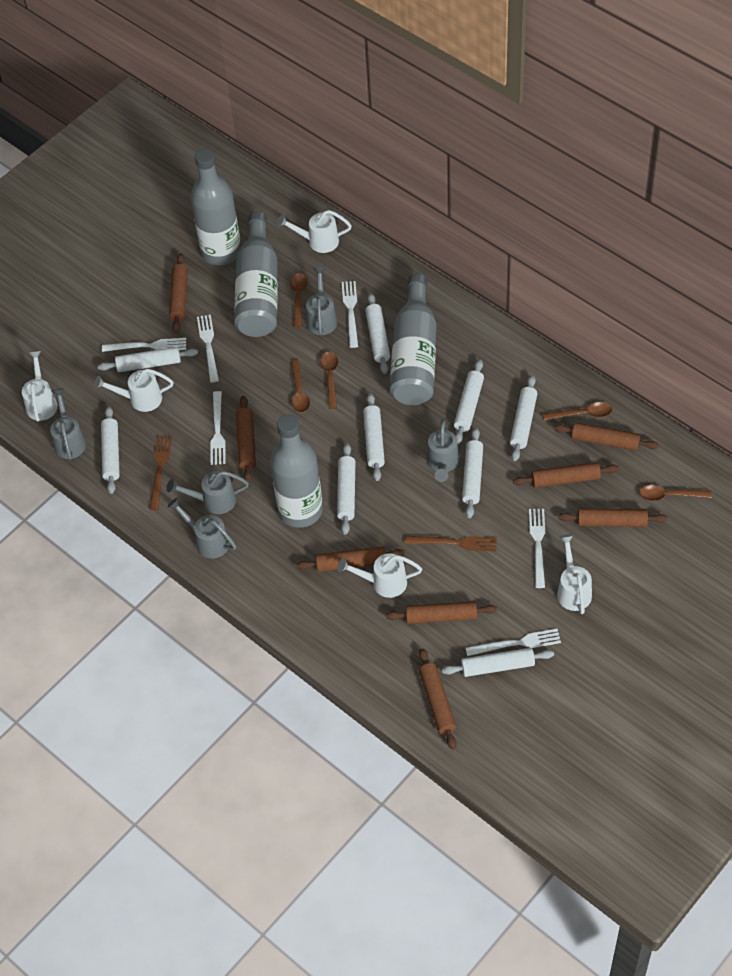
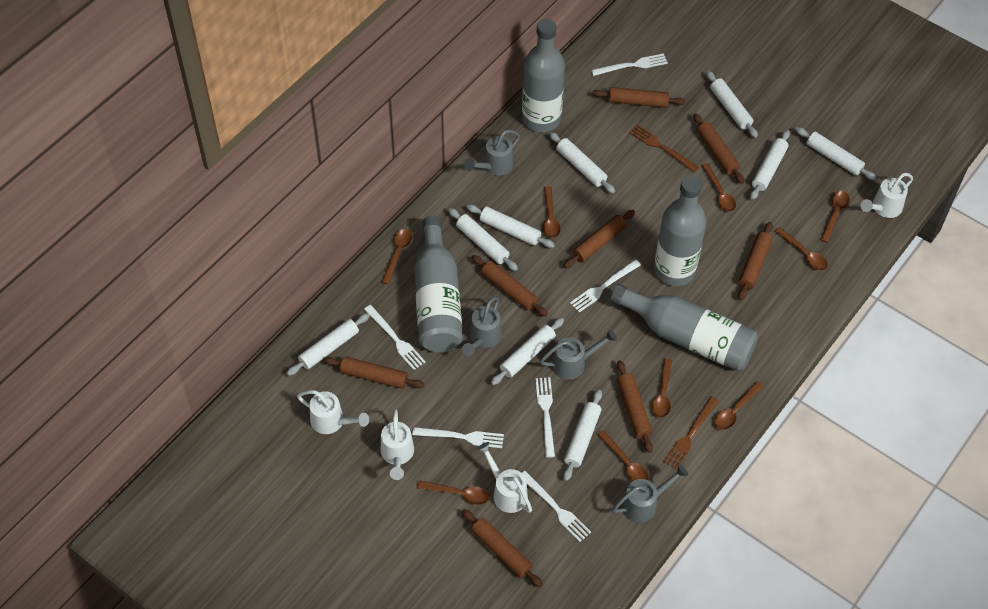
brown spoon: 5 -> 9
grey watering can: 5 -> 4
white watering can: 5 -> 4

